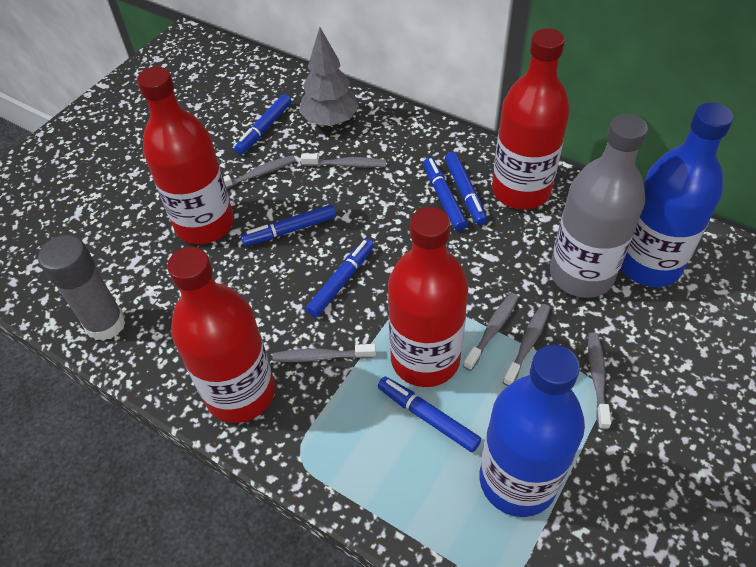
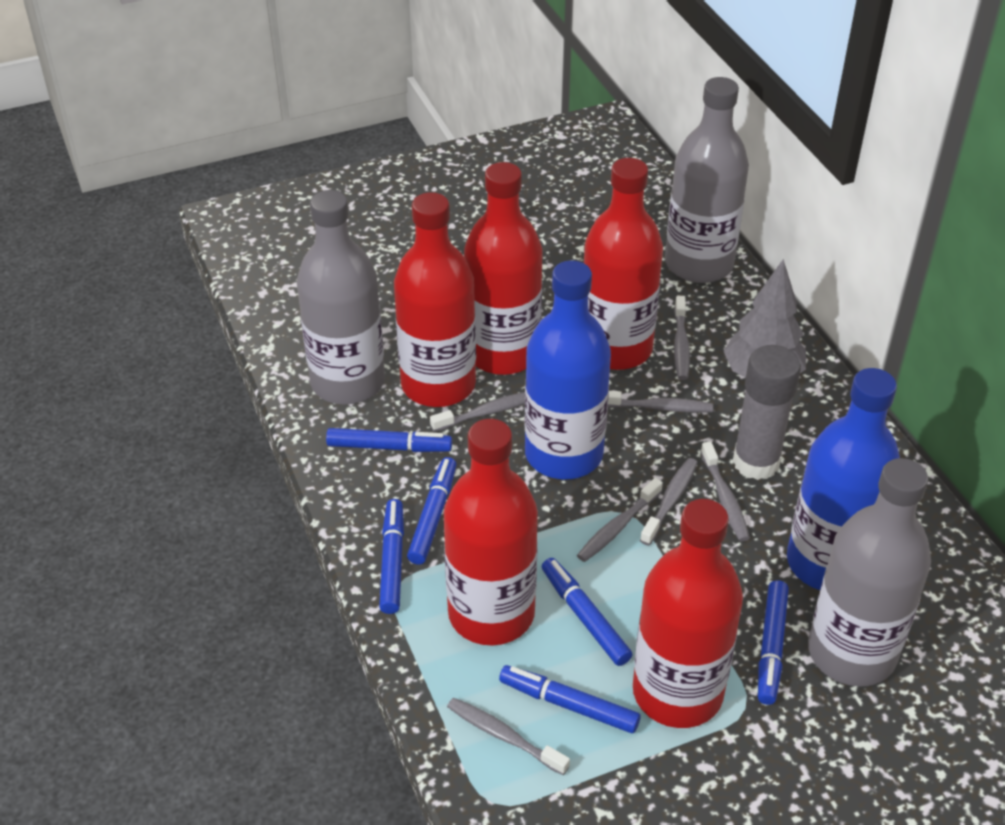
grey bottle: 1 -> 3
grey toothbrush: 6 -> 7
red bottle: 4 -> 5

